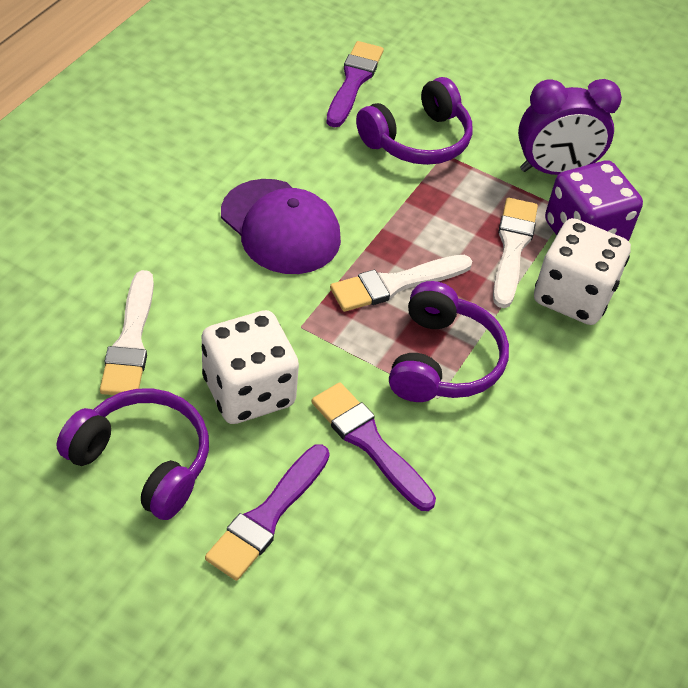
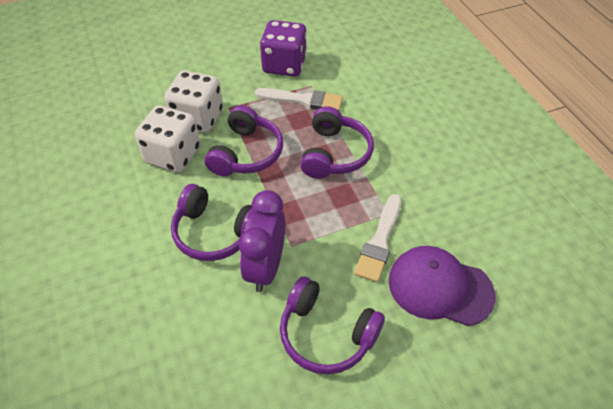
purple brush: 3 -> 0
purple headphones: 3 -> 4
white brush: 3 -> 2

